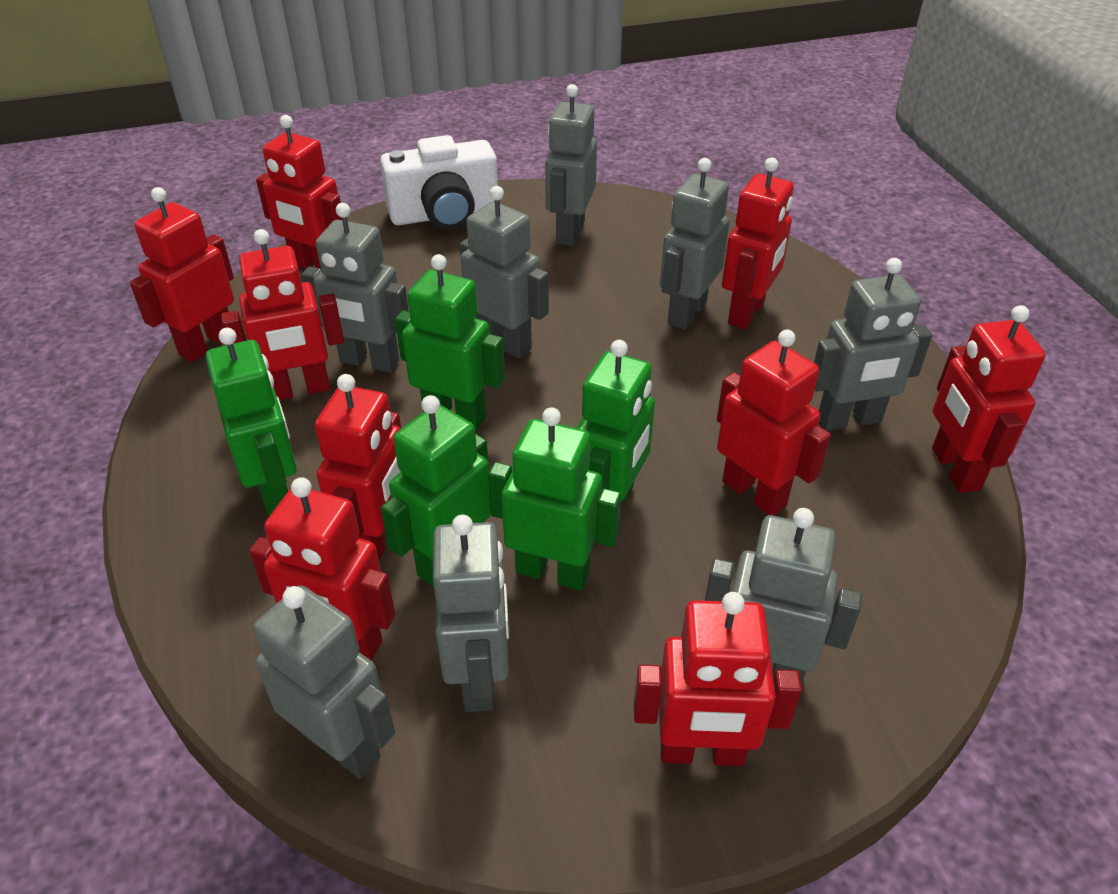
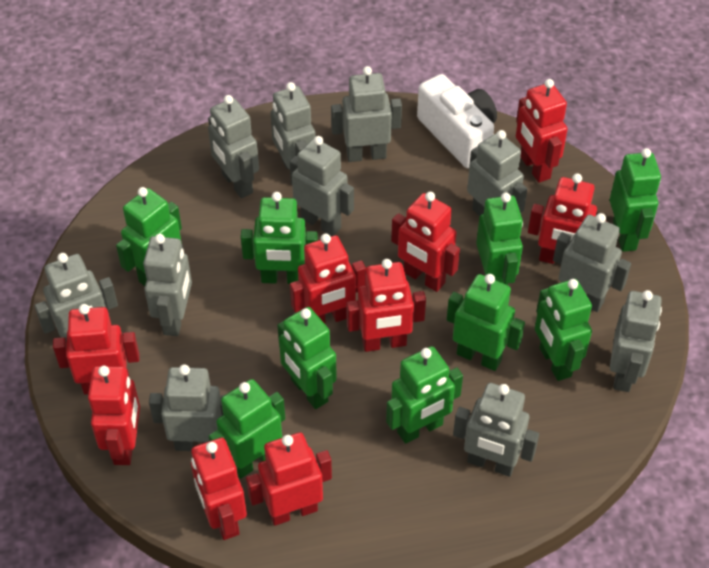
green robot: 5 -> 9
grey robot: 8 -> 11

